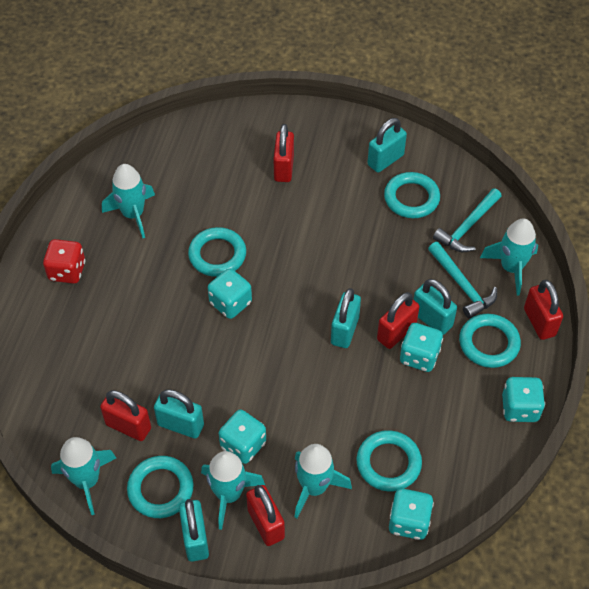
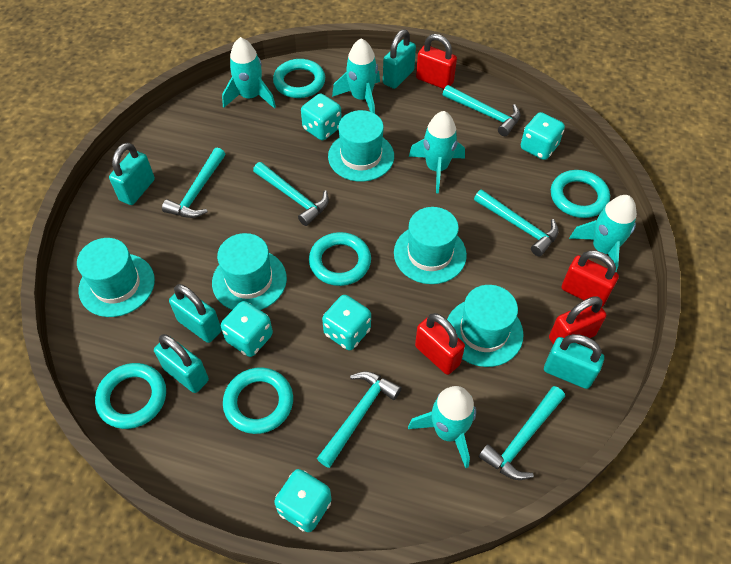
red dice: 1 -> 0
red padlock: 5 -> 4
turquoise hammer: 2 -> 6
turquoise hat: 0 -> 5

